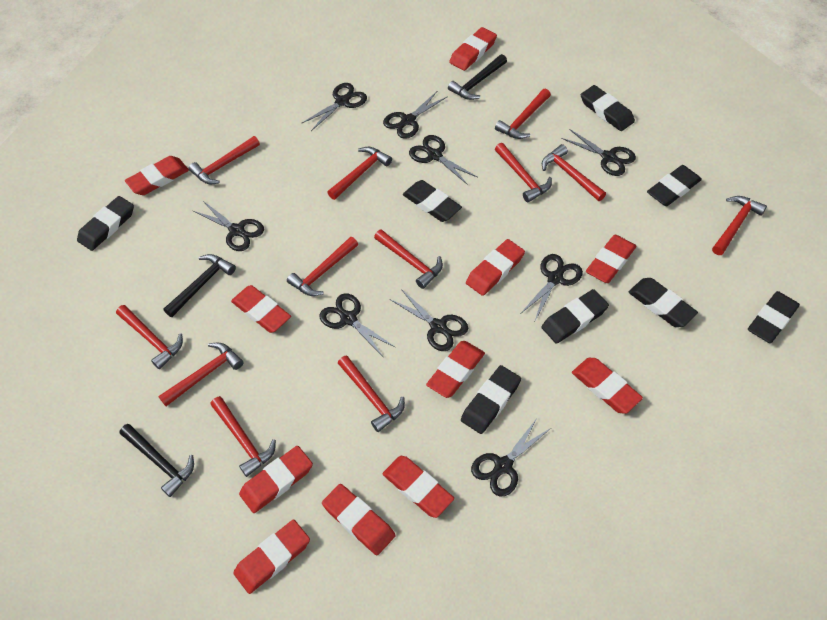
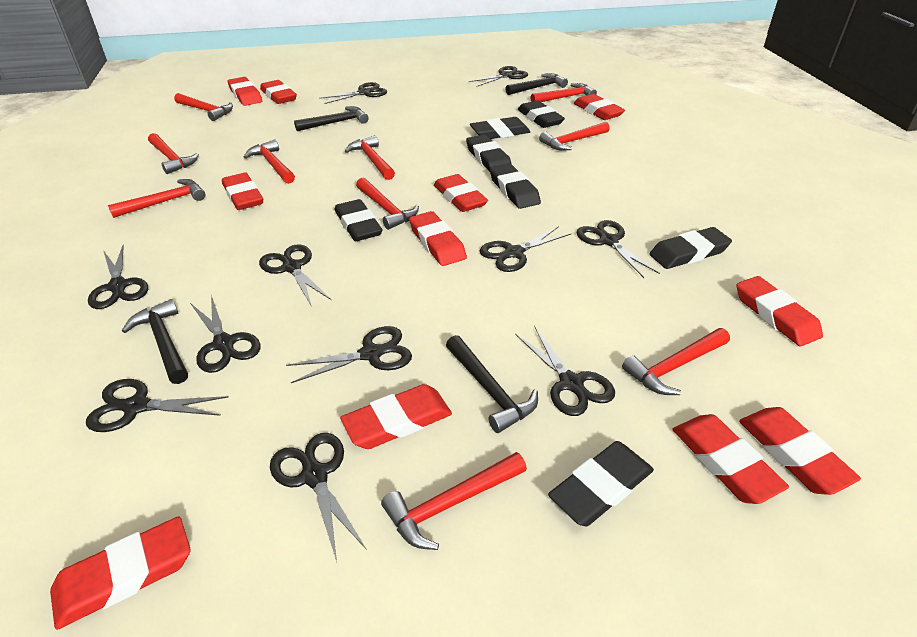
black eraser: 8 -> 7
black hammer: 3 -> 4
black scissors: 9 -> 11
red hammer: 12 -> 10

